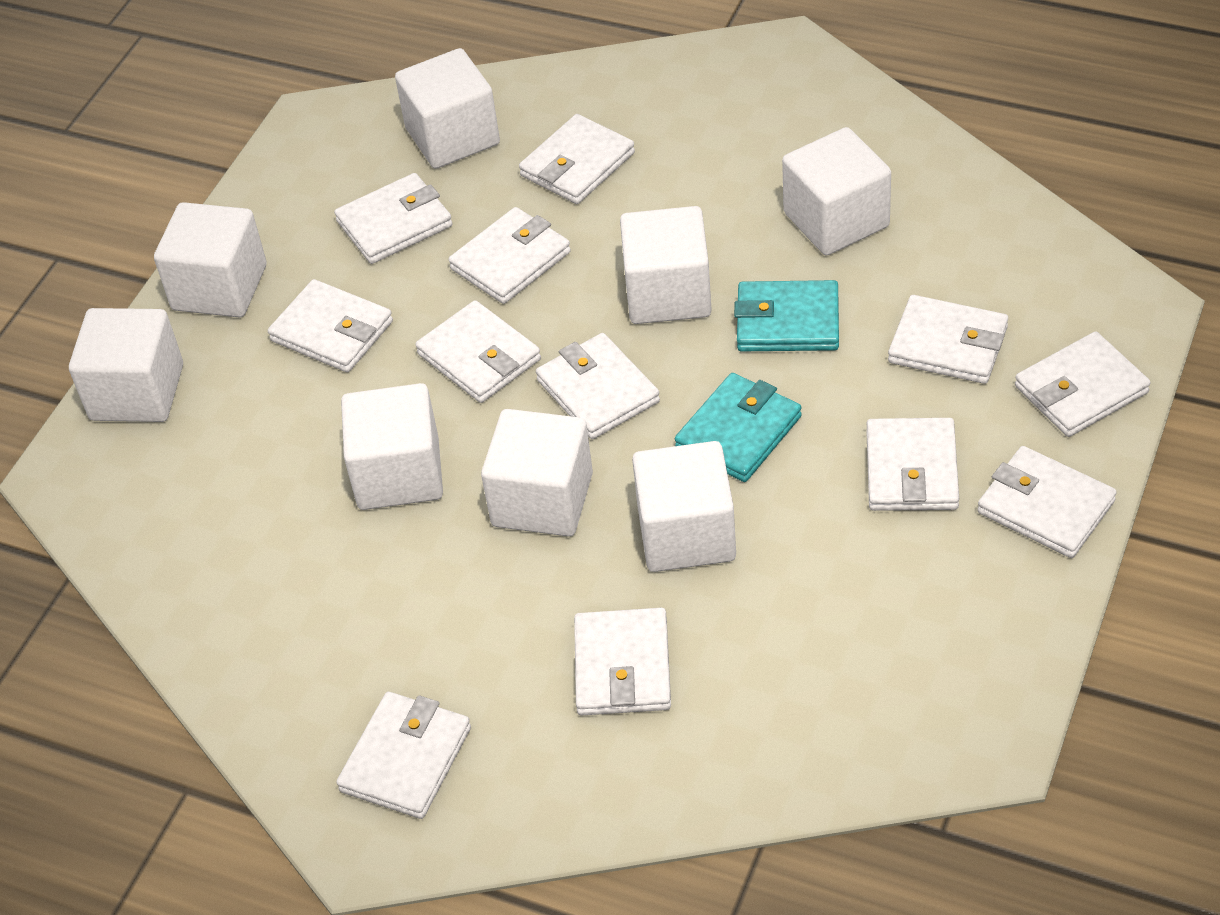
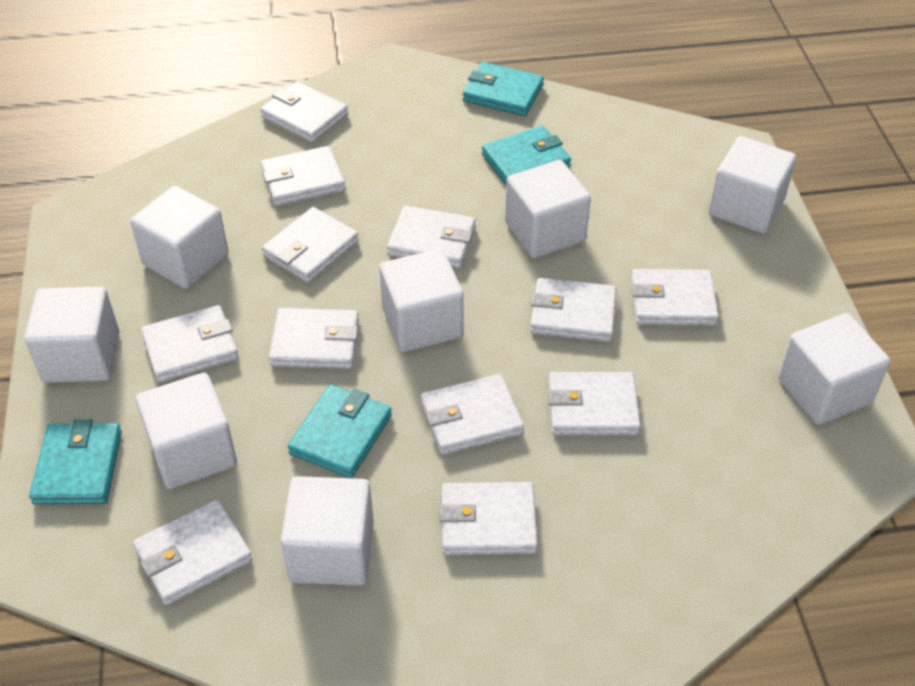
turquoise wallet: 2 -> 4

